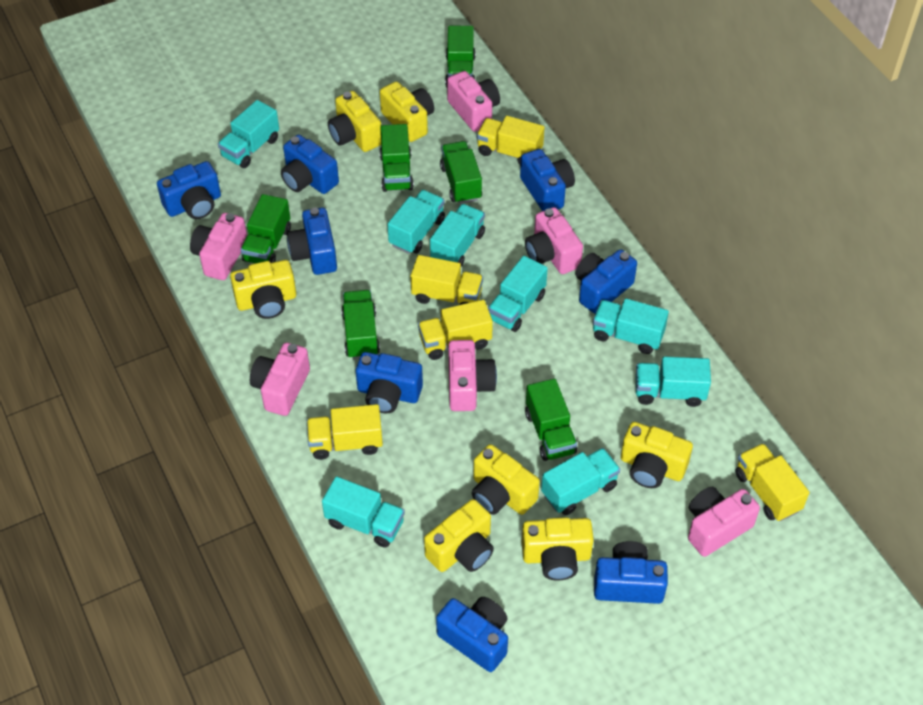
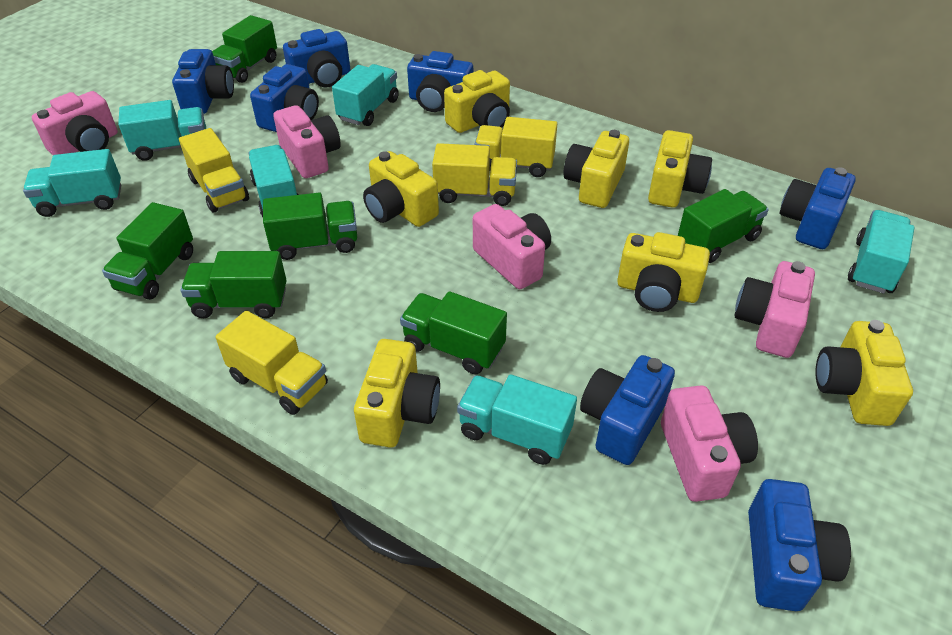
blue camera: 8 -> 7
pink camera: 6 -> 5
turquoise truck: 8 -> 6
yellow truck: 5 -> 4

